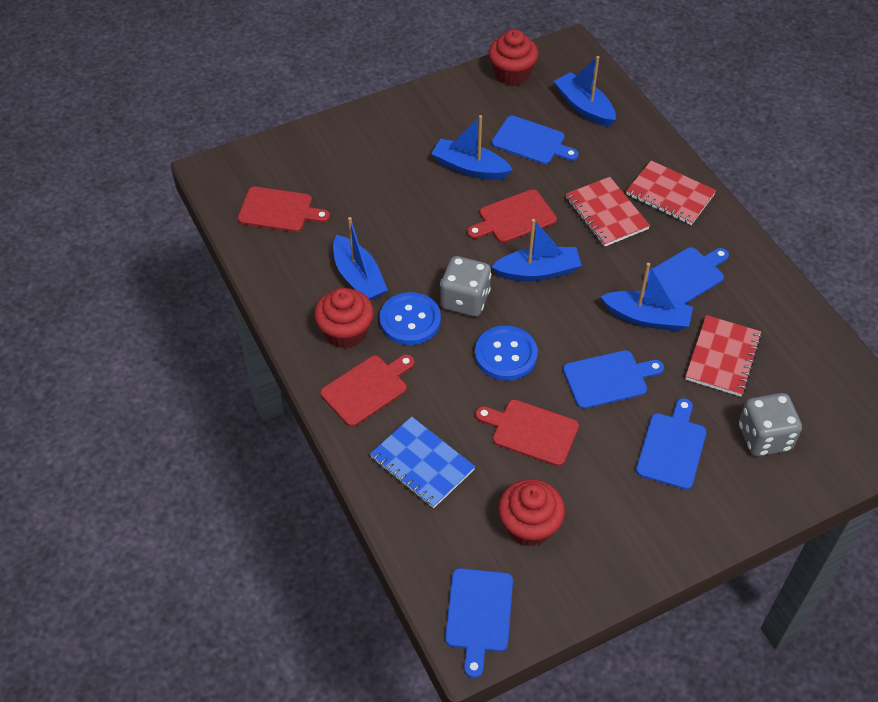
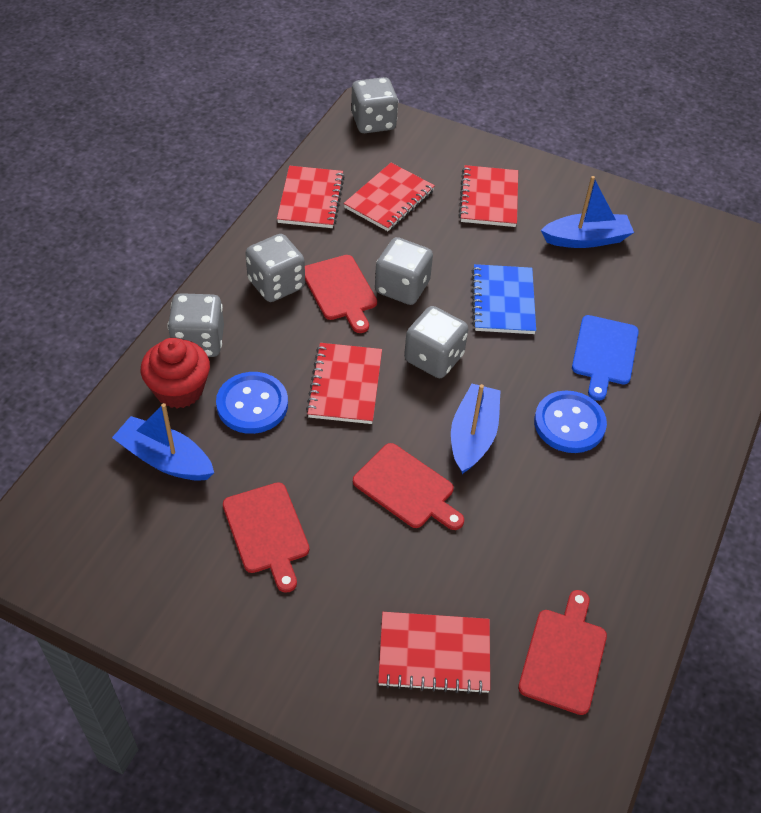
blue boat: 5 -> 3
blue cutting board: 5 -> 1
grey dice: 2 -> 5
red cupcake: 3 -> 1
red notebook: 3 -> 5

